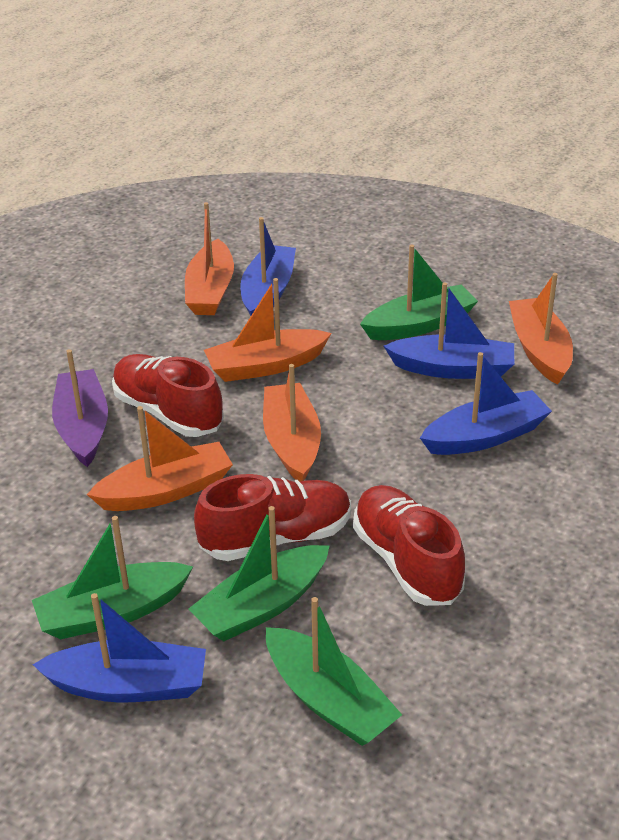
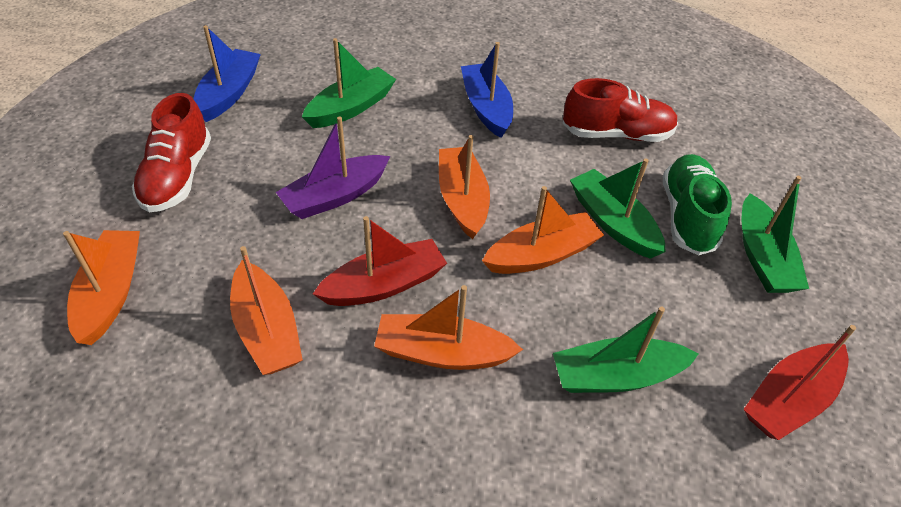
blue boat: 4 -> 2
green shoe: 0 -> 1
red boat: 0 -> 2
red shoe: 3 -> 2

